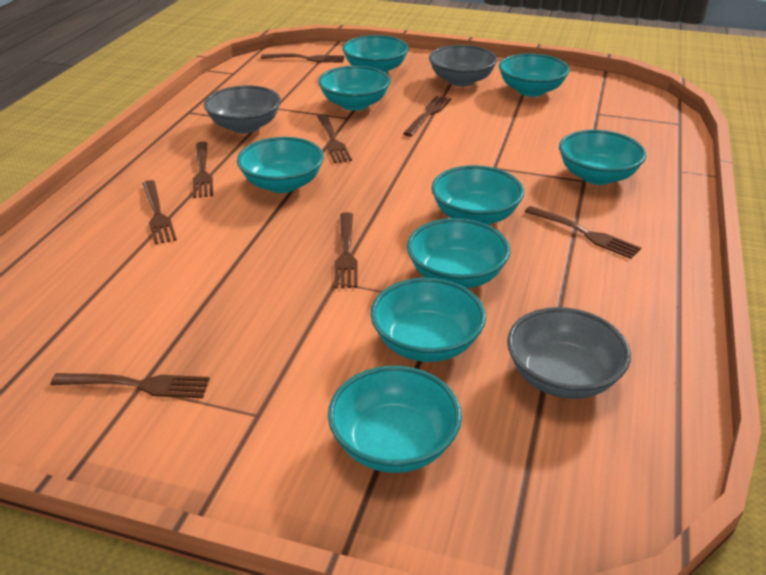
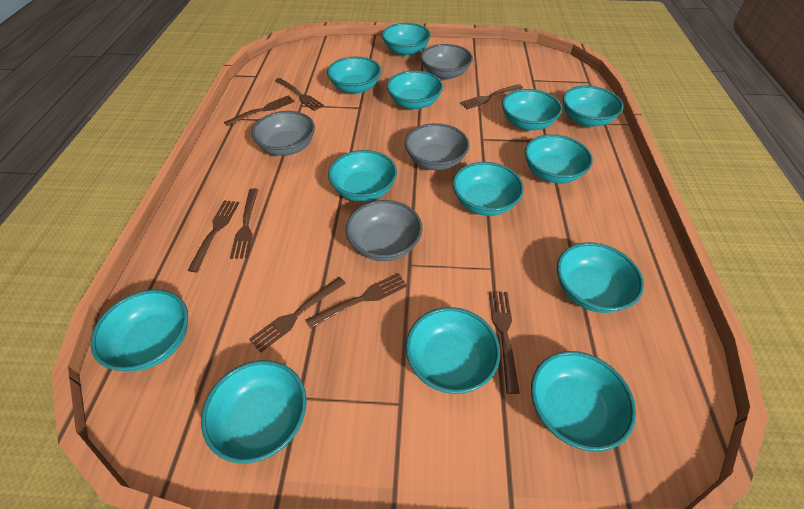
grey bowl: 3 -> 4
turquoise bowl: 9 -> 13

